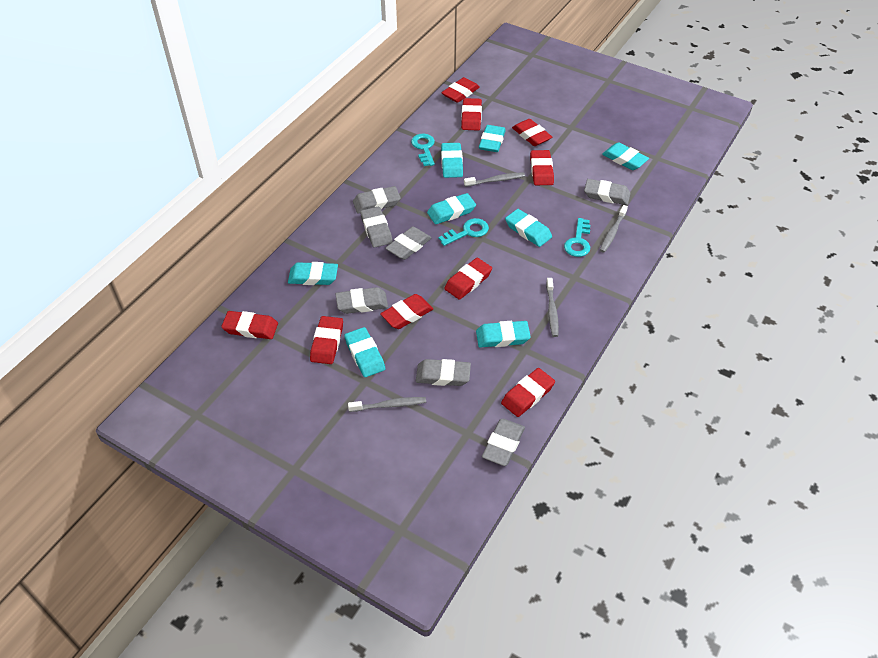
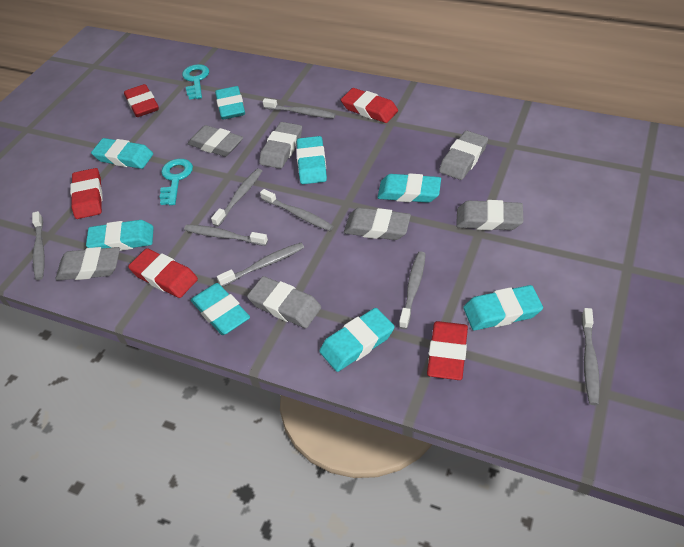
grey toothbrush: 4 -> 8
red eraser: 9 -> 5
turquoise key: 3 -> 2

